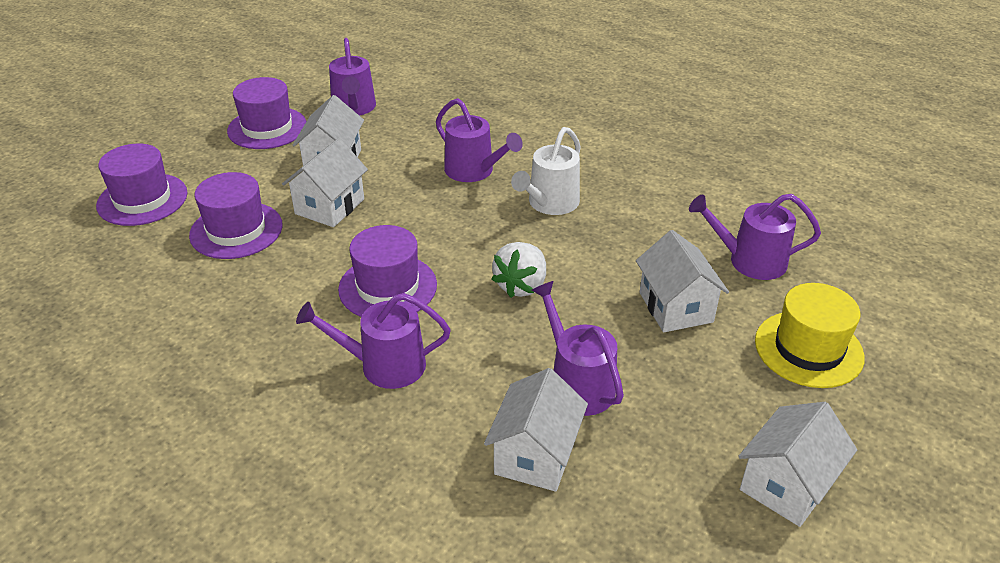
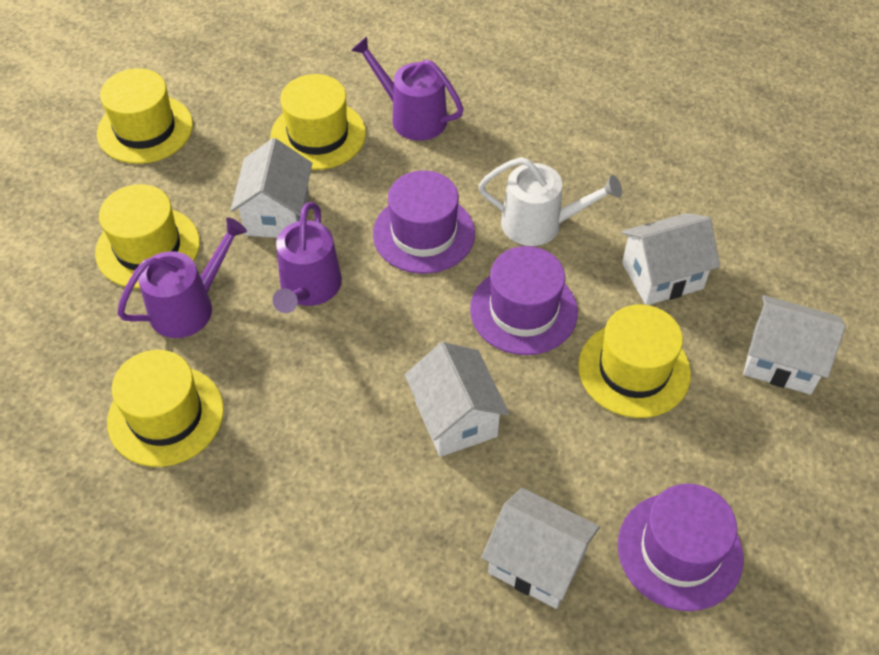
purple hat: 4 -> 3
purple watering can: 5 -> 3
white strawberry: 1 -> 0
yellow hat: 1 -> 5

